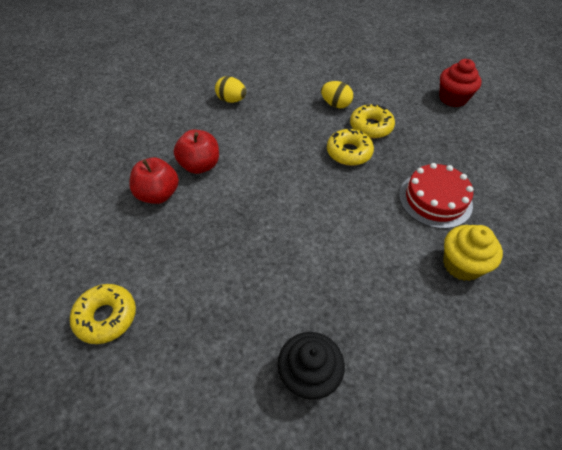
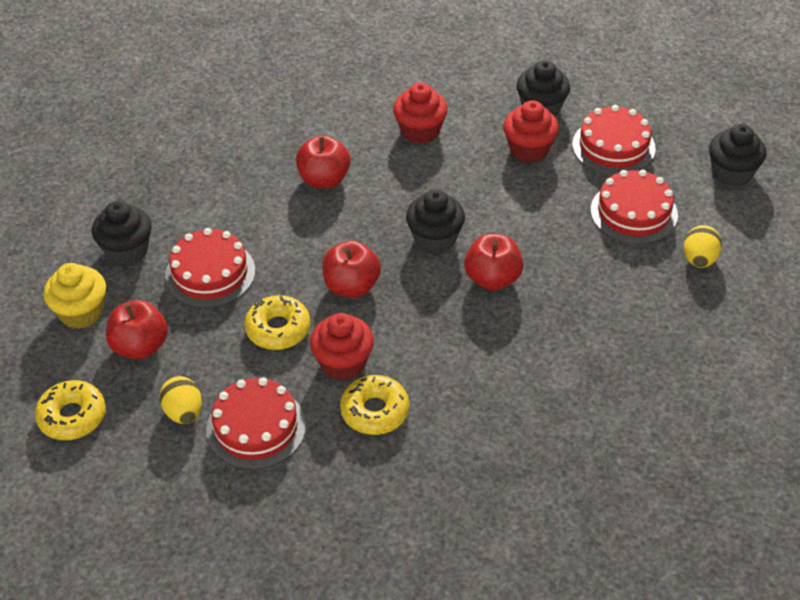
black cupcake: 1 -> 4
red apple: 2 -> 4
red cake: 1 -> 4
red cupcake: 1 -> 3

